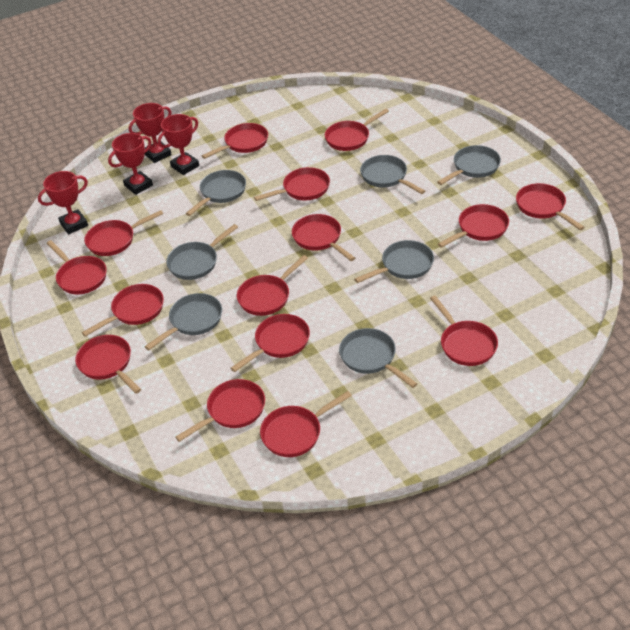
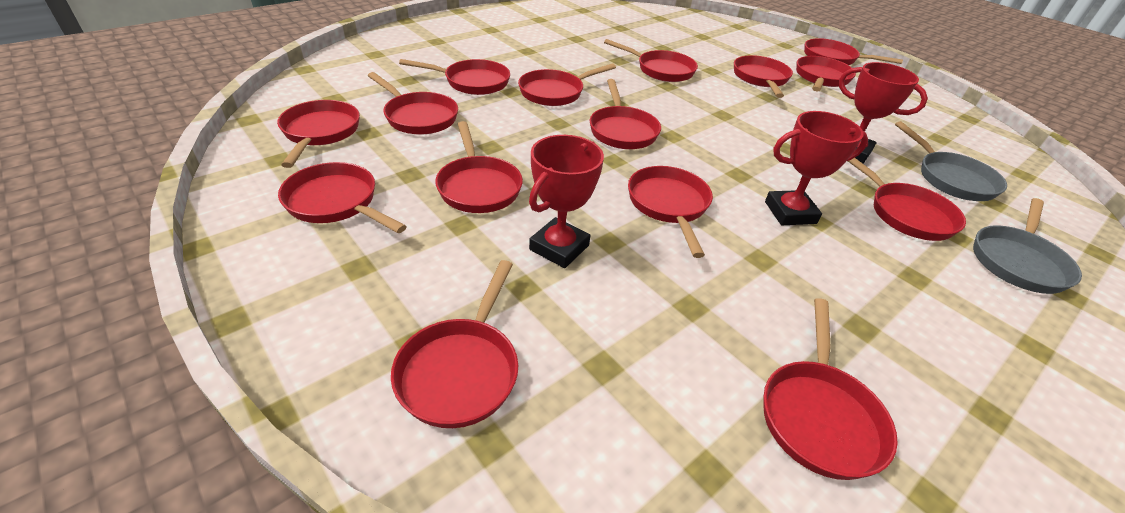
grey pan: 7 -> 2
red trophy: 4 -> 3

